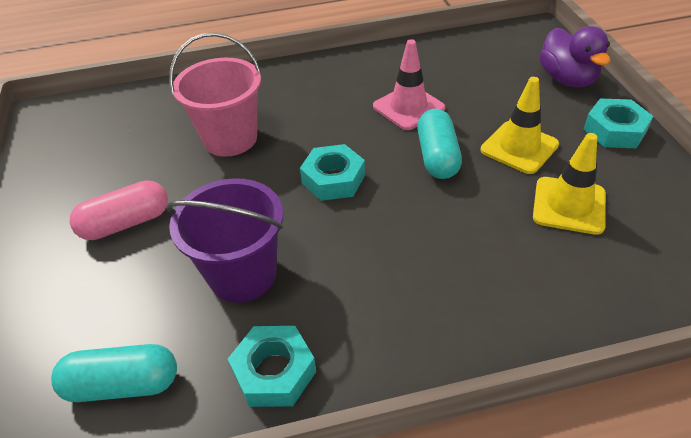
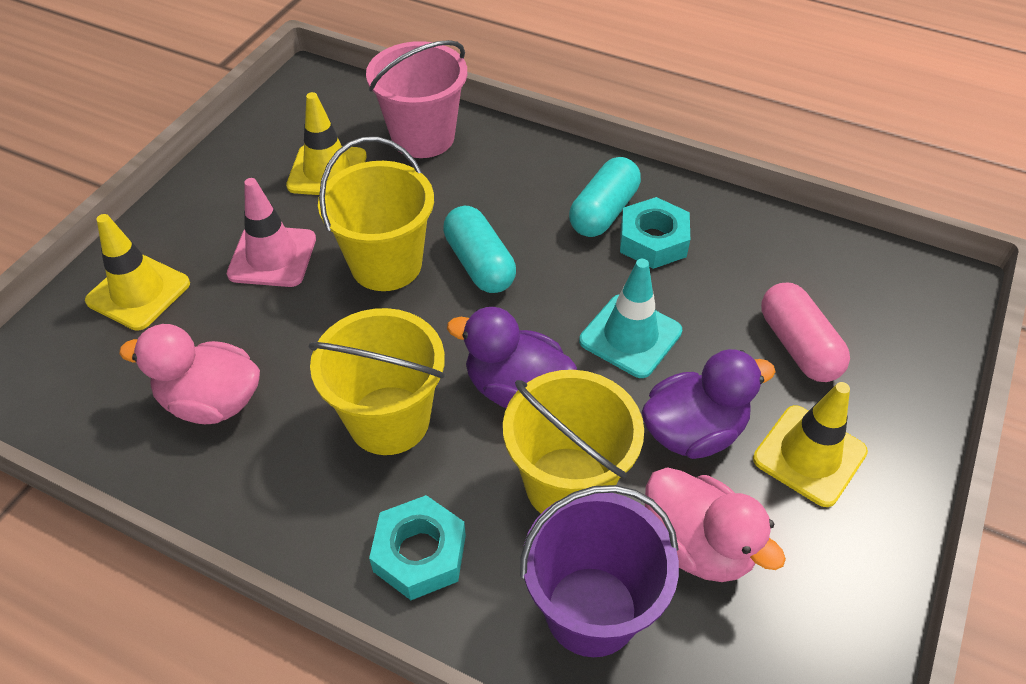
pink duck: 0 -> 2
purple duck: 1 -> 2
turquoise nut: 3 -> 2
turquoise traffic cone: 0 -> 1
yellow bucket: 0 -> 3
yellow traffic cone: 2 -> 3

